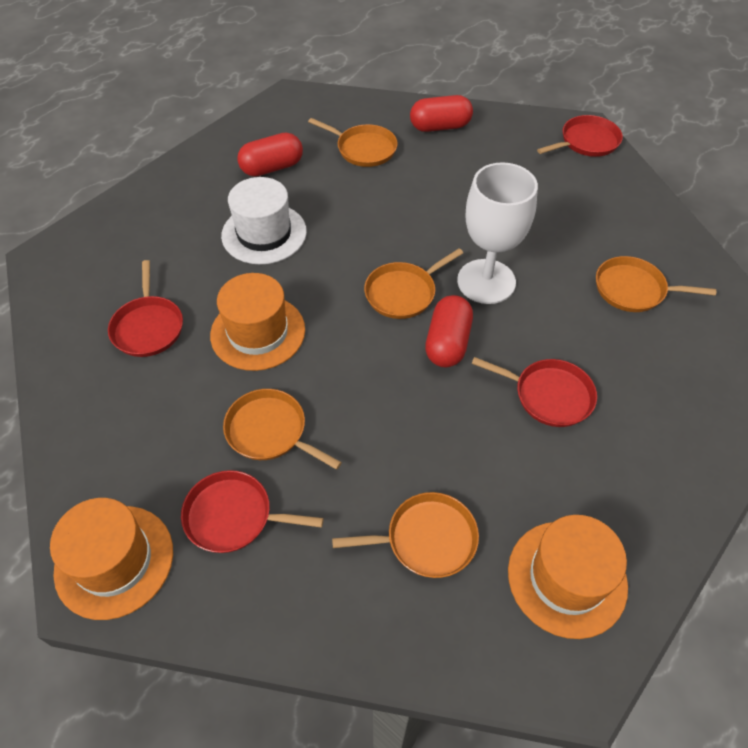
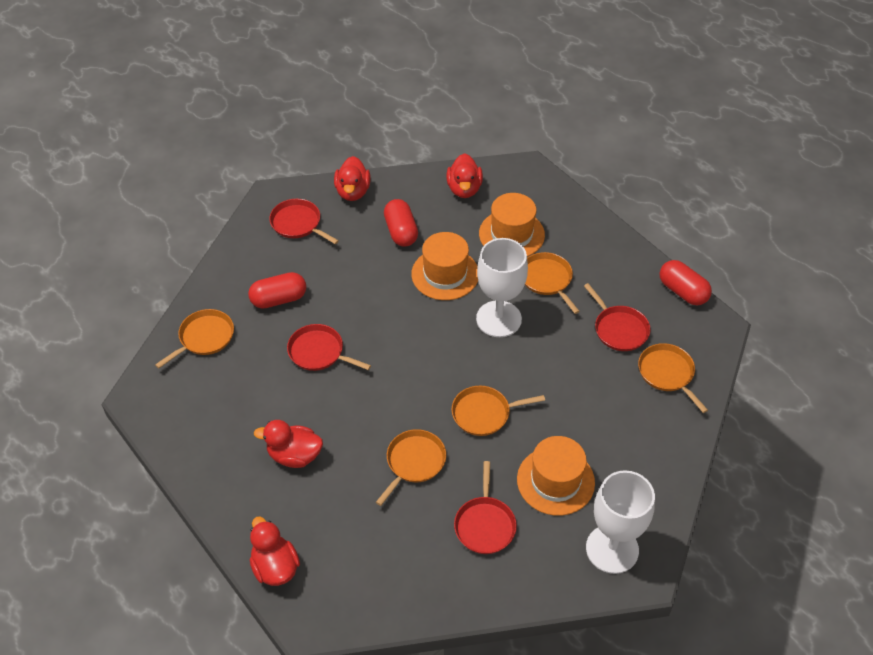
red duck: 0 -> 4
white goblet: 1 -> 2
white hat: 1 -> 0

